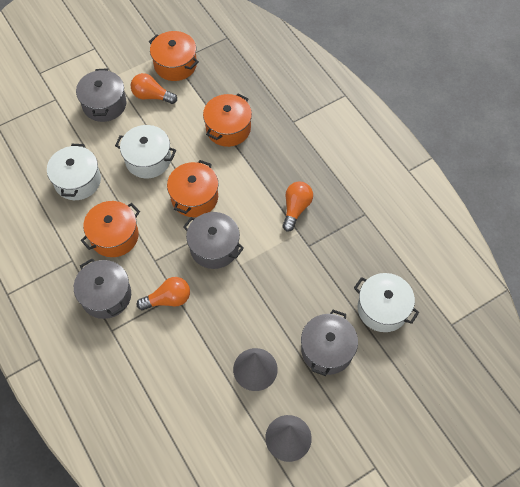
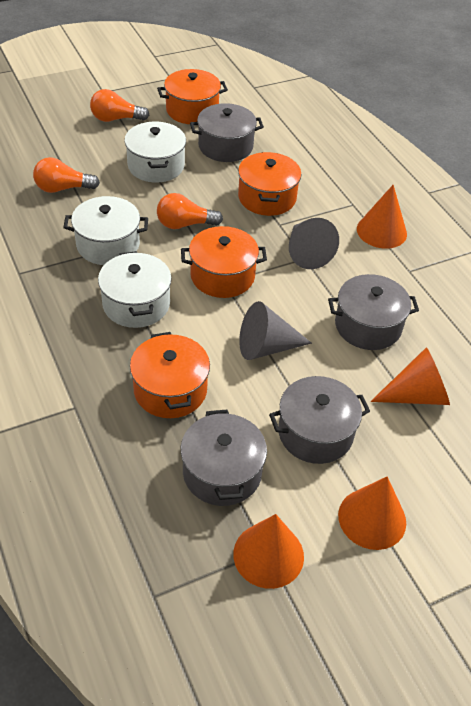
orange cone: 0 -> 4

